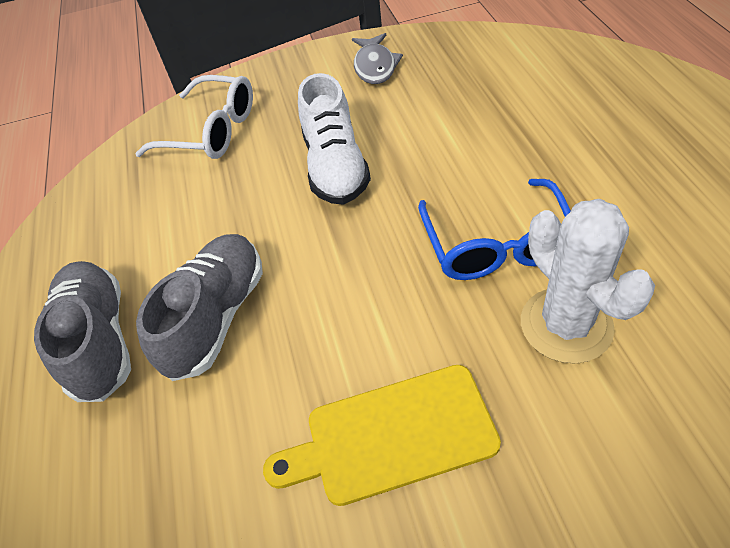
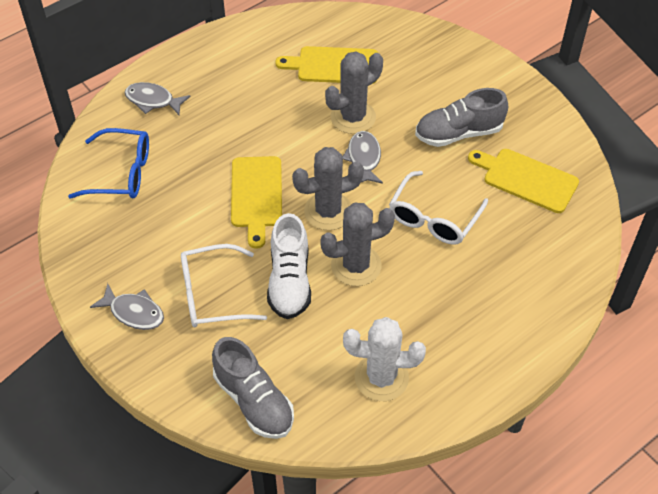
grey cactus: 0 -> 3
grey fish: 1 -> 3
white glasses: 1 -> 2
yellow cutting board: 1 -> 3

